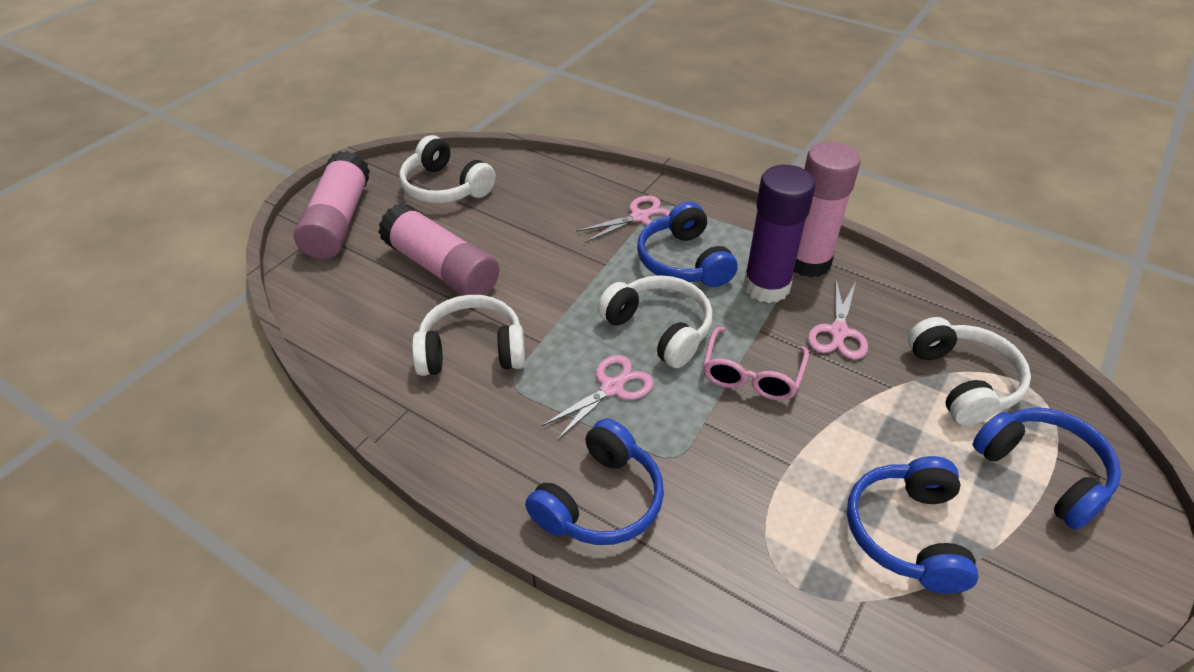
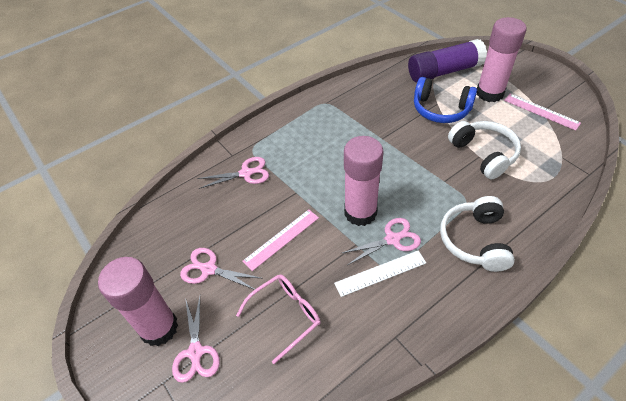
blue headphones: 4 -> 1
pink ruler: 0 -> 2
pink scissors: 3 -> 4
white headphones: 4 -> 2
white ruler: 0 -> 1

